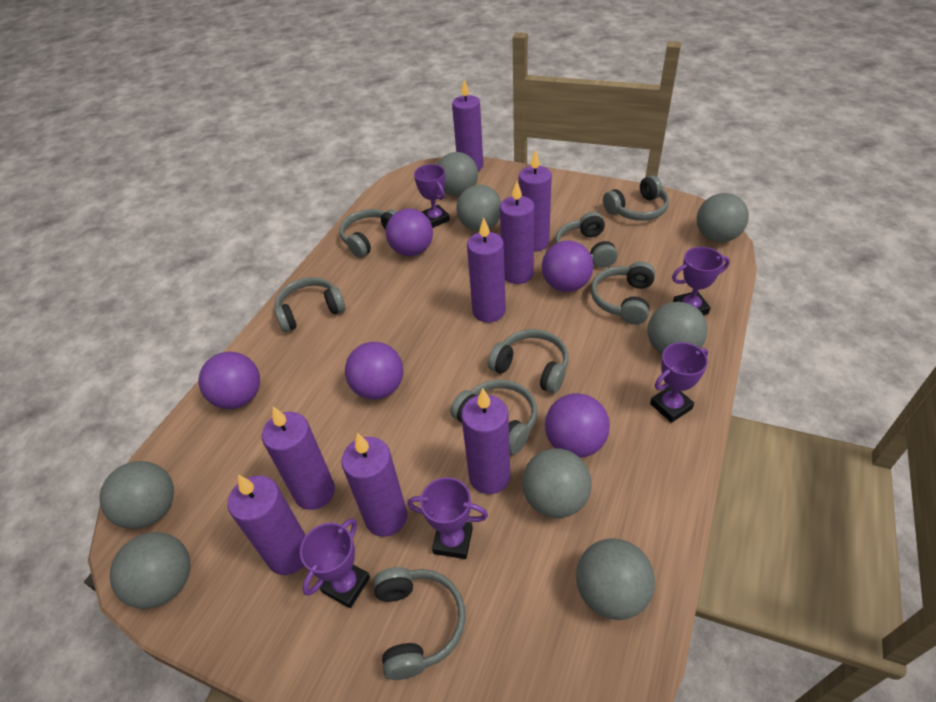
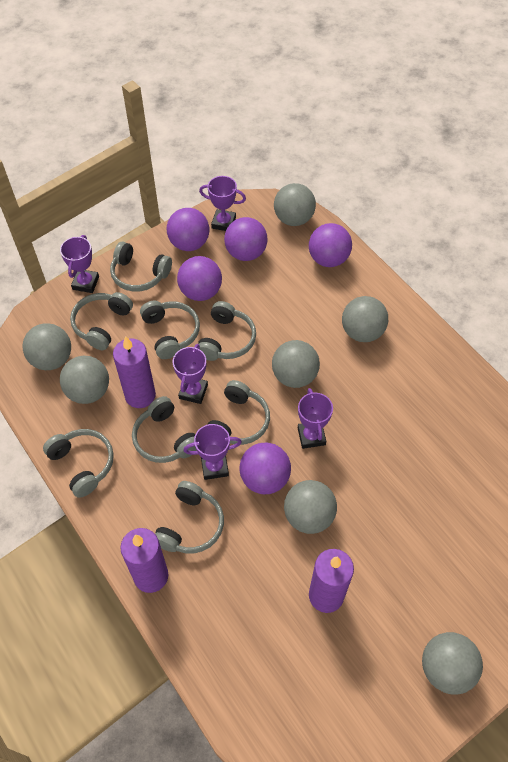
grey ball: 8 -> 7
purple candle: 8 -> 3

